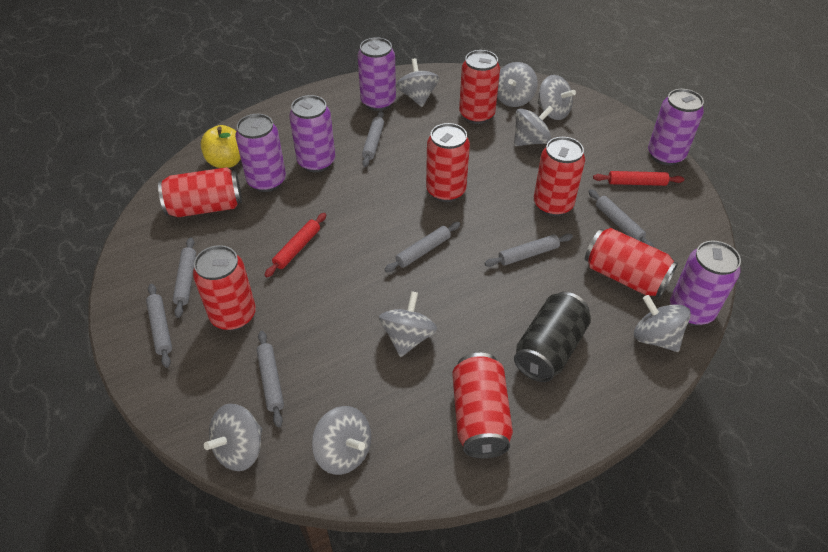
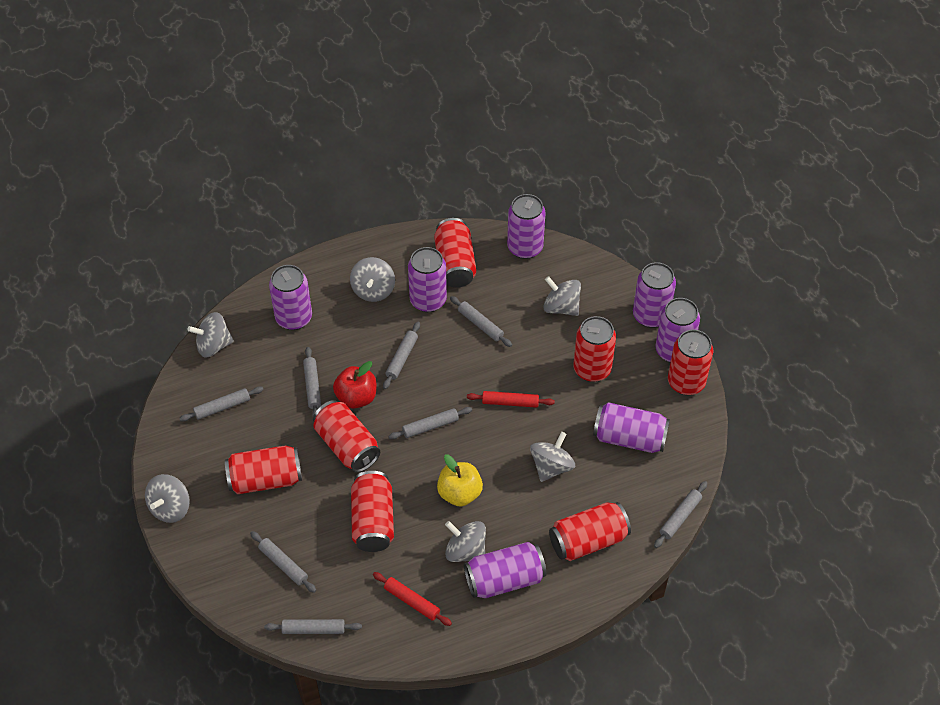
black can: 1 -> 0
grey rolling pin: 7 -> 8
grey spinning top: 8 -> 6
purple can: 5 -> 7
red apple: 0 -> 1

